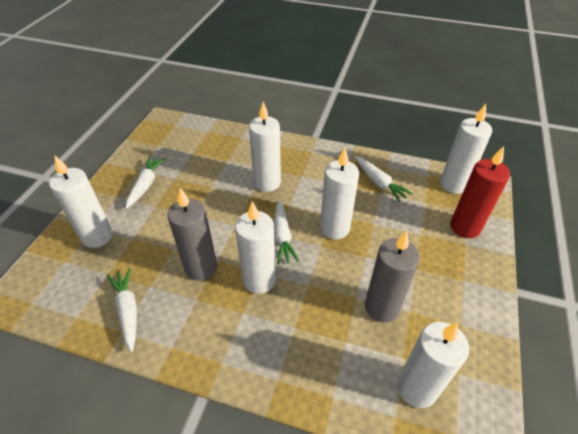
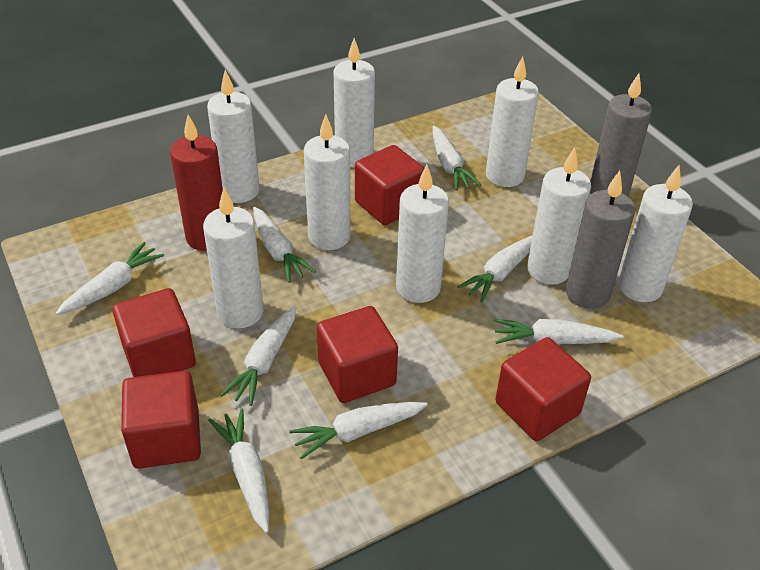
red cube: 0 -> 5
white candle: 6 -> 8
white carrot: 4 -> 8

